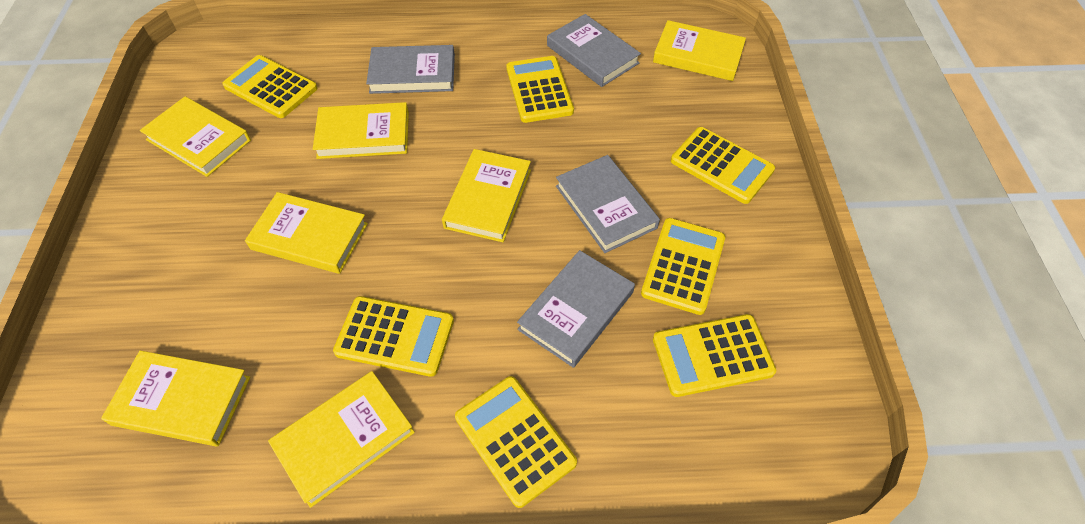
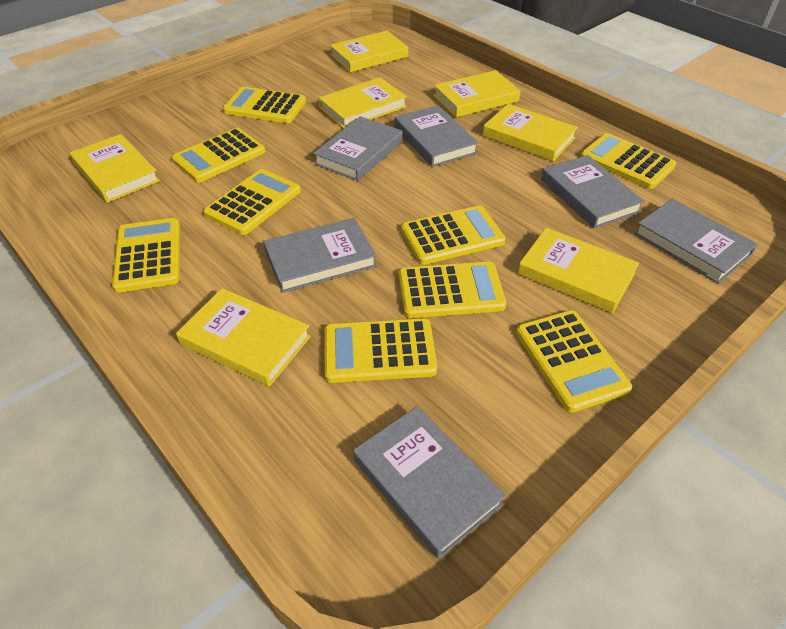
grey book: 4 -> 6
yellow calculator: 7 -> 9

